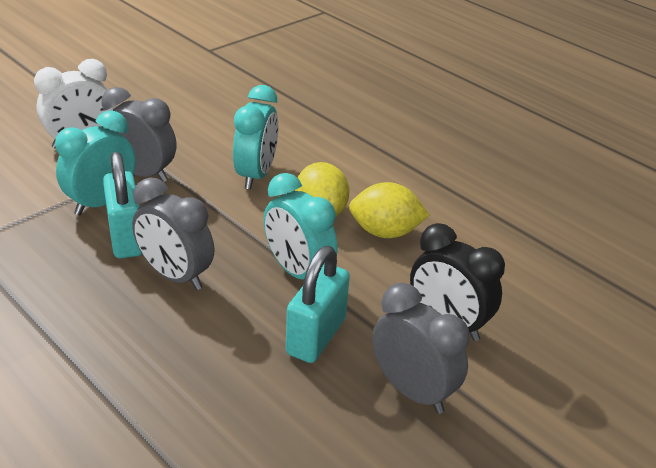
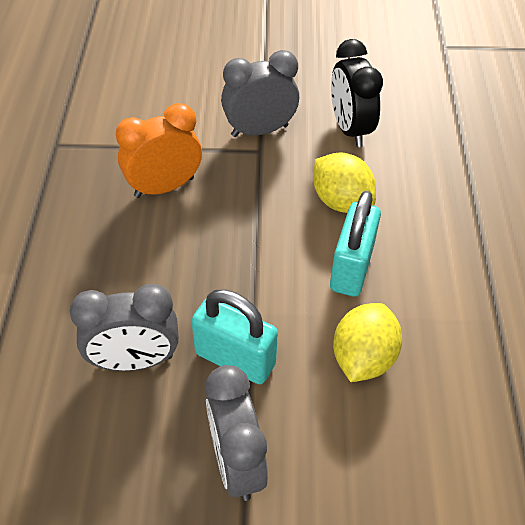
orange clock: 0 -> 1
turquoise clock: 3 -> 0
white clock: 1 -> 0

